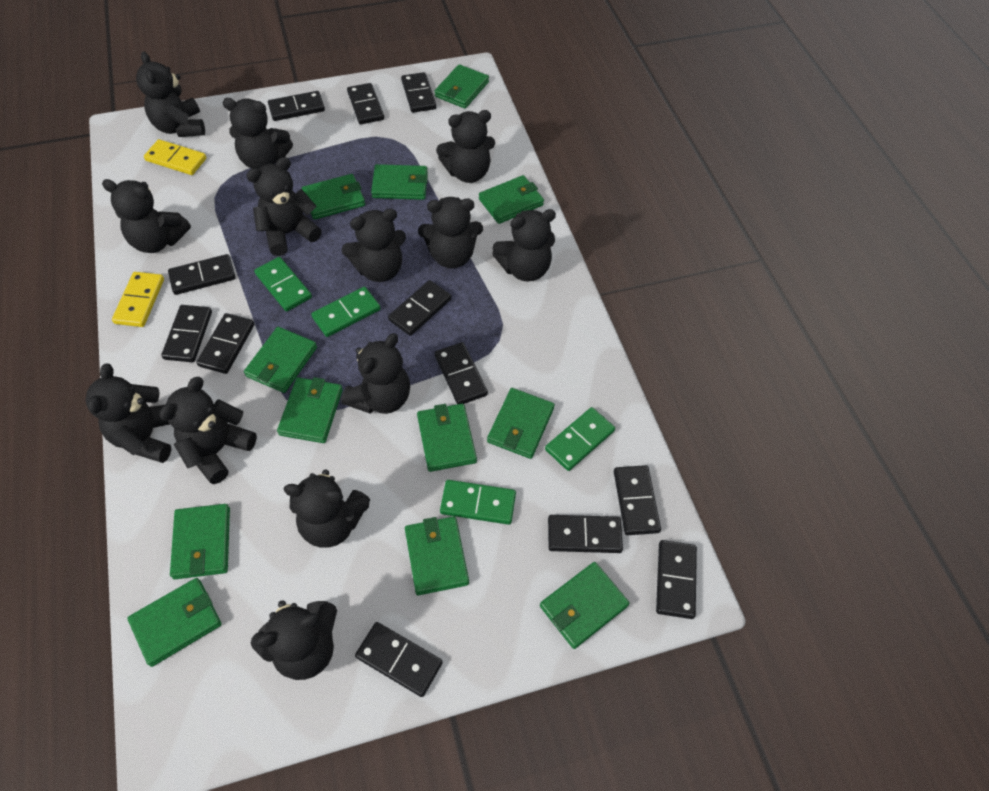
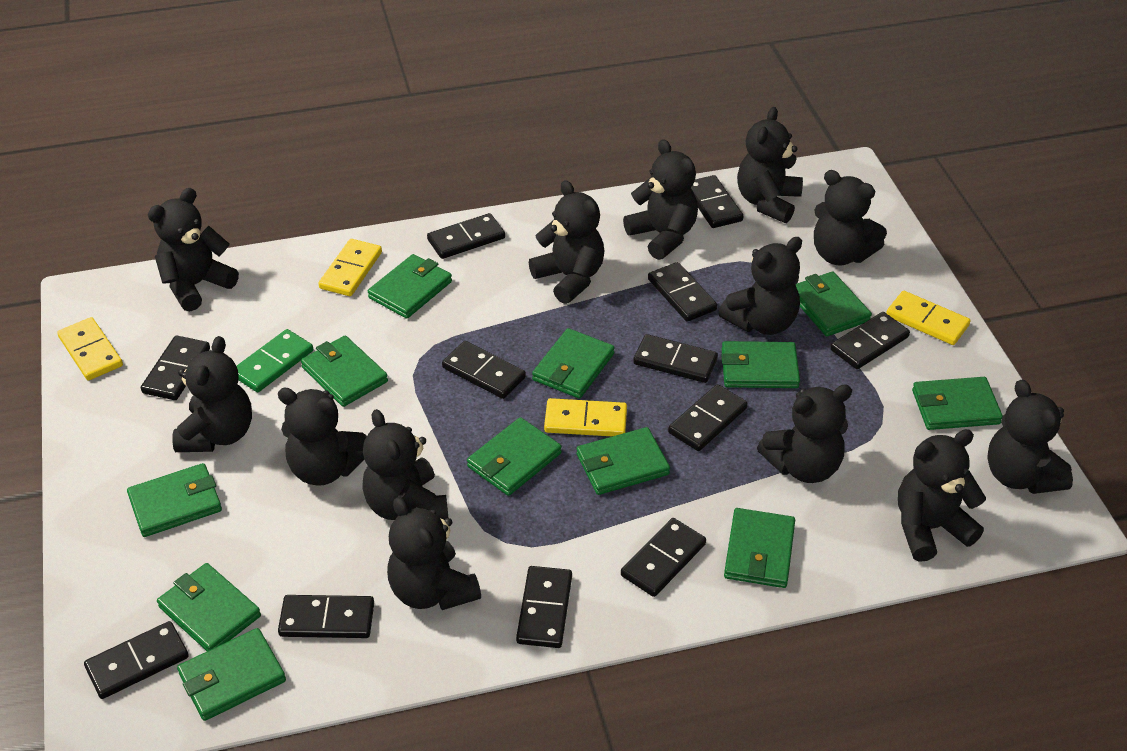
green domino: 4 -> 1
yellow domino: 2 -> 4

